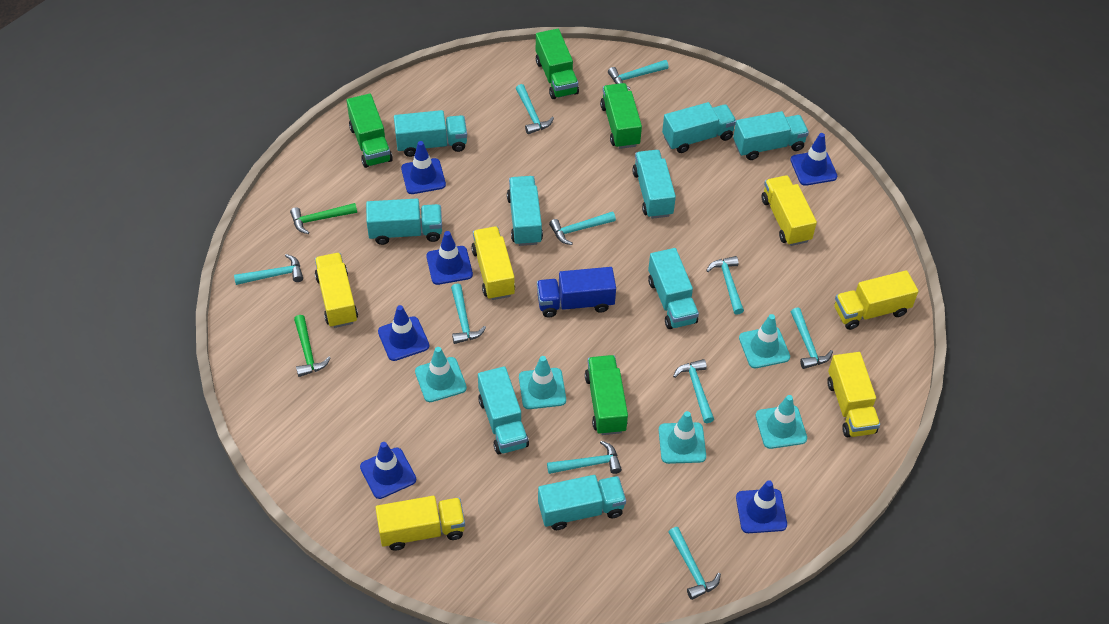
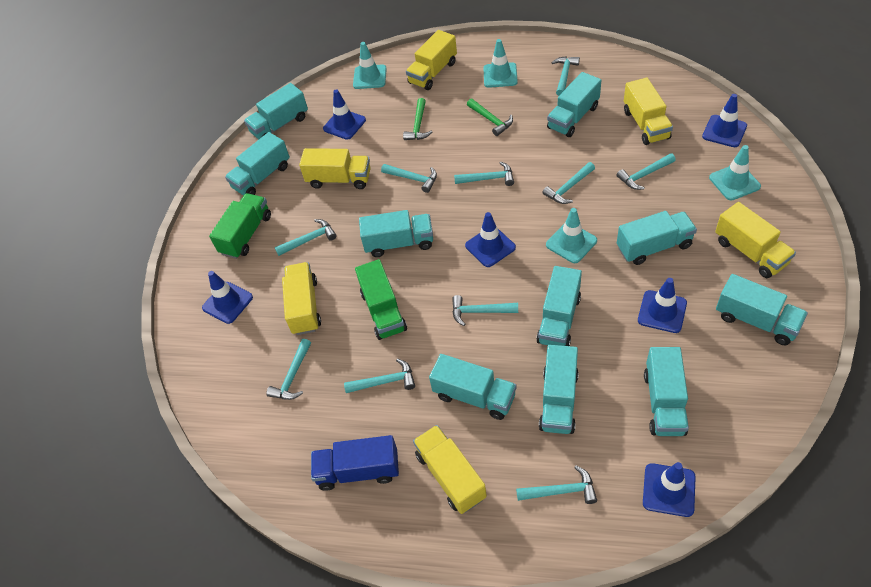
green truck: 4 -> 2
turquoise traffic cone: 5 -> 4
turquoise truck: 9 -> 10

